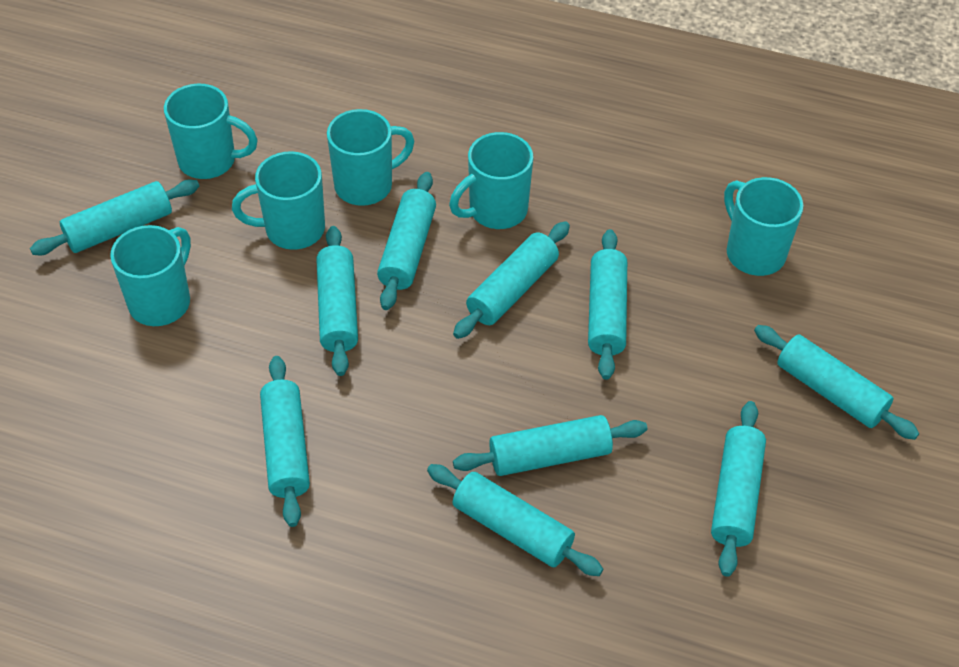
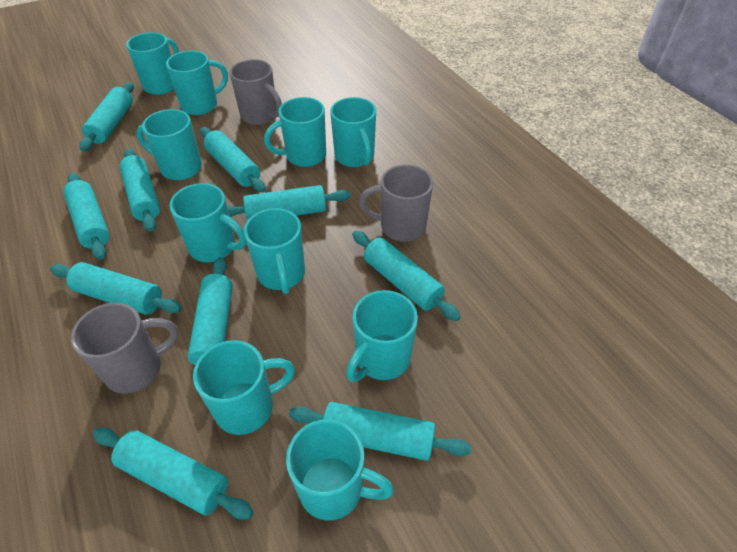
grey mug: 0 -> 3
turquoise mug: 6 -> 10

